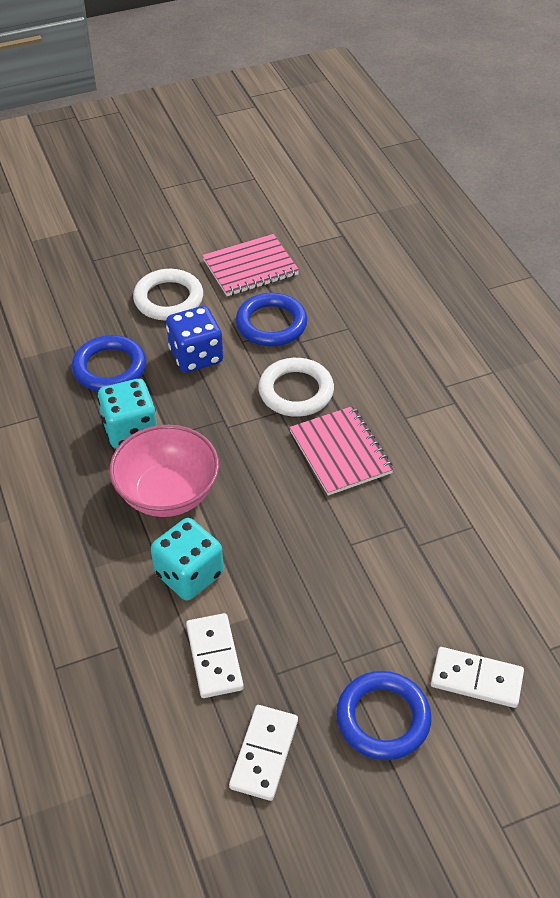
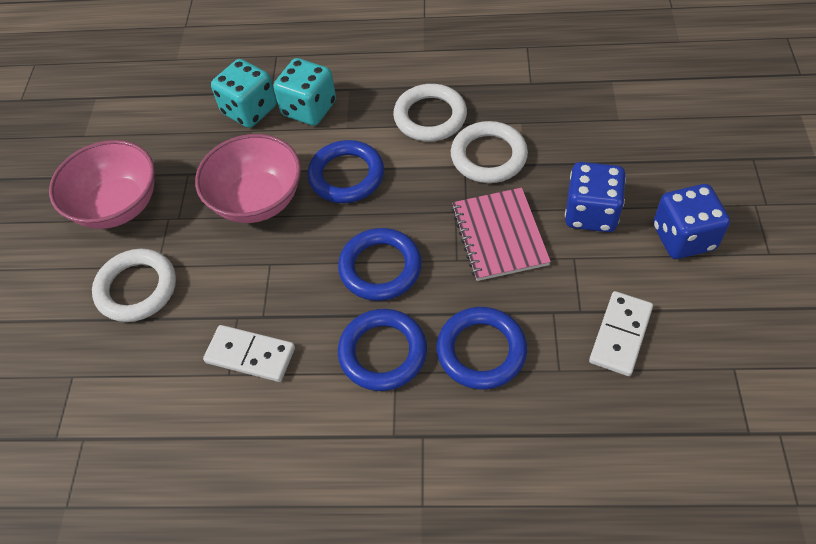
blue dice: 1 -> 2
blue ring: 3 -> 4
pink bowl: 1 -> 2
pink notebook: 2 -> 1
white domino: 3 -> 2
white ring: 2 -> 3

